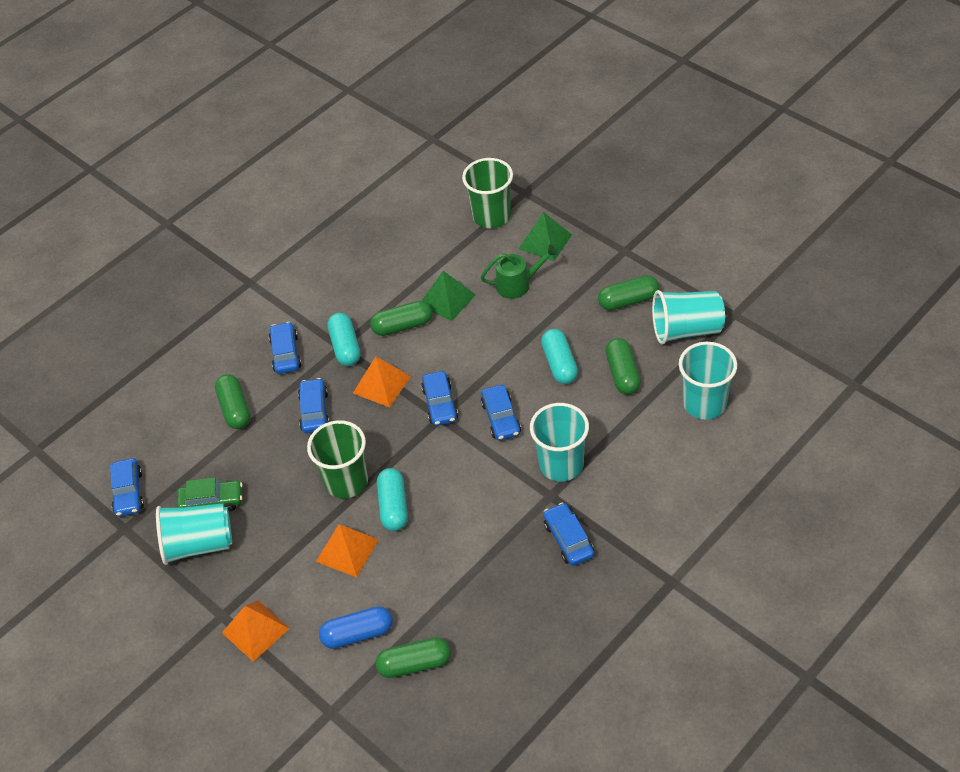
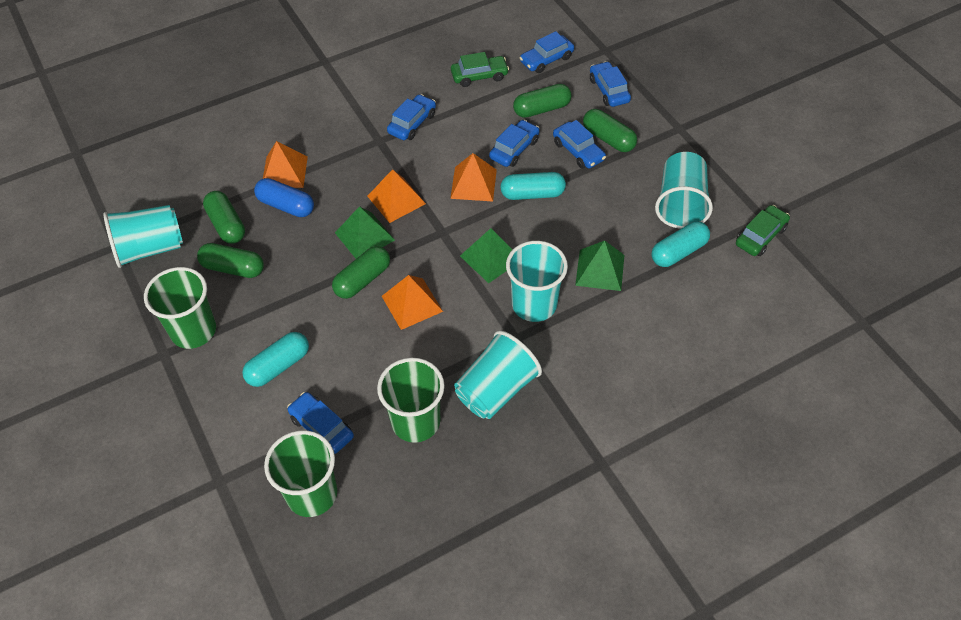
green car: 1 -> 2
green cup: 2 -> 3
green pyramid: 2 -> 3
green watering can: 1 -> 0
orange pyramid: 3 -> 4

